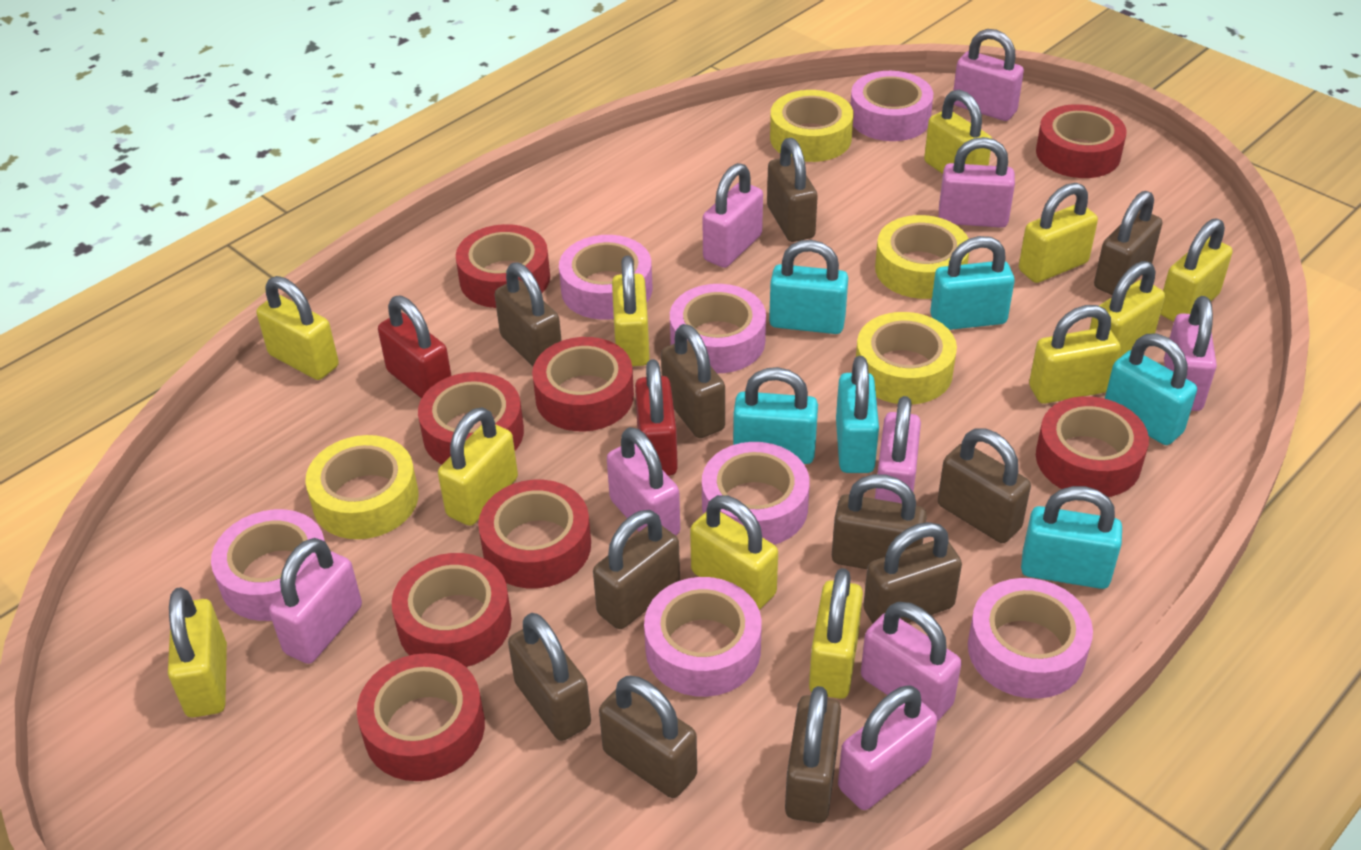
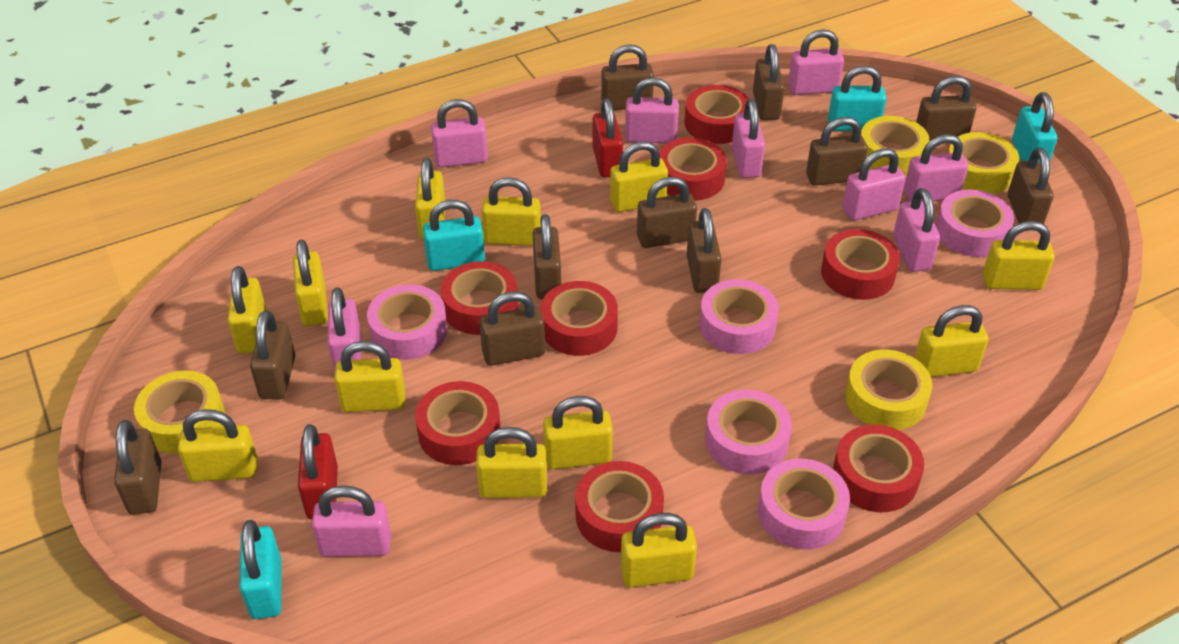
pink tape: 7 -> 5
turquoise padlock: 6 -> 4
yellow padlock: 11 -> 12

